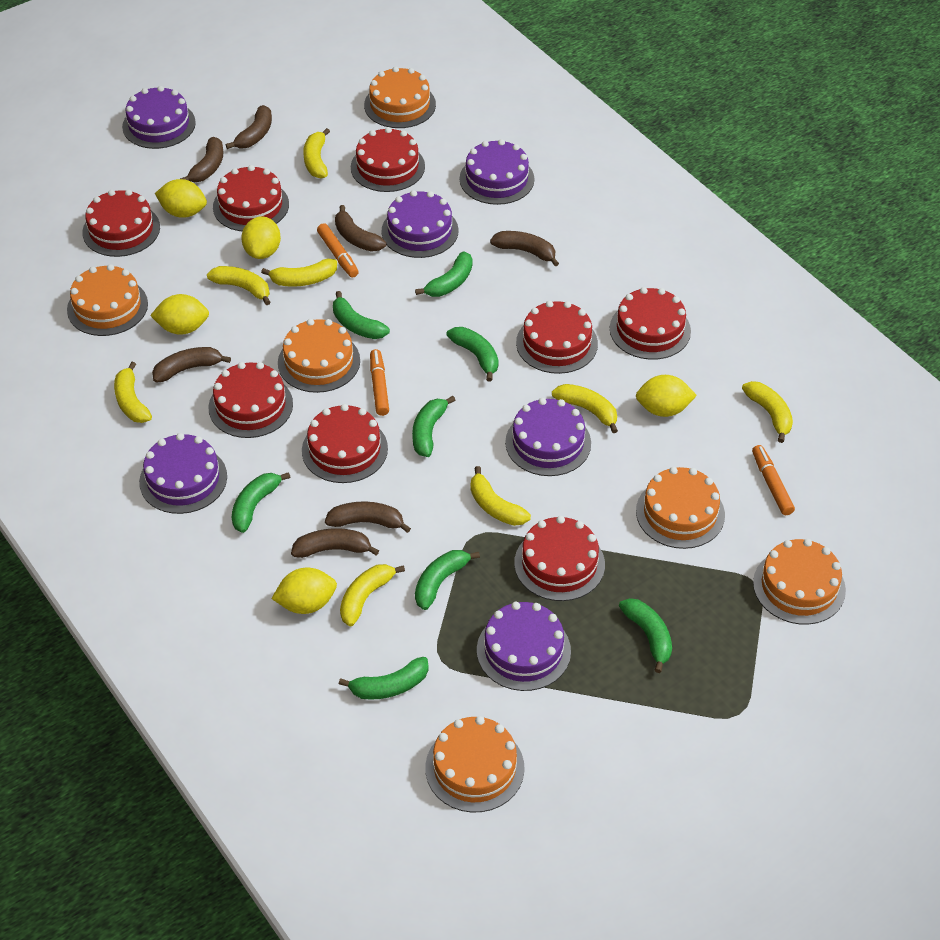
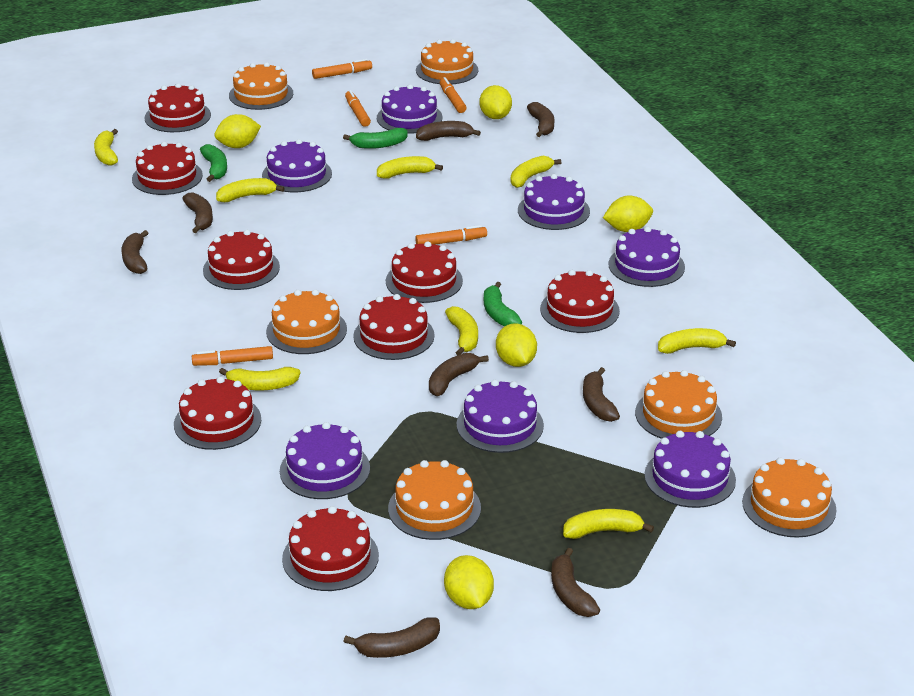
brown banana: 7 -> 8
green banana: 8 -> 3
orange marker: 3 -> 5
purple cake: 6 -> 7

